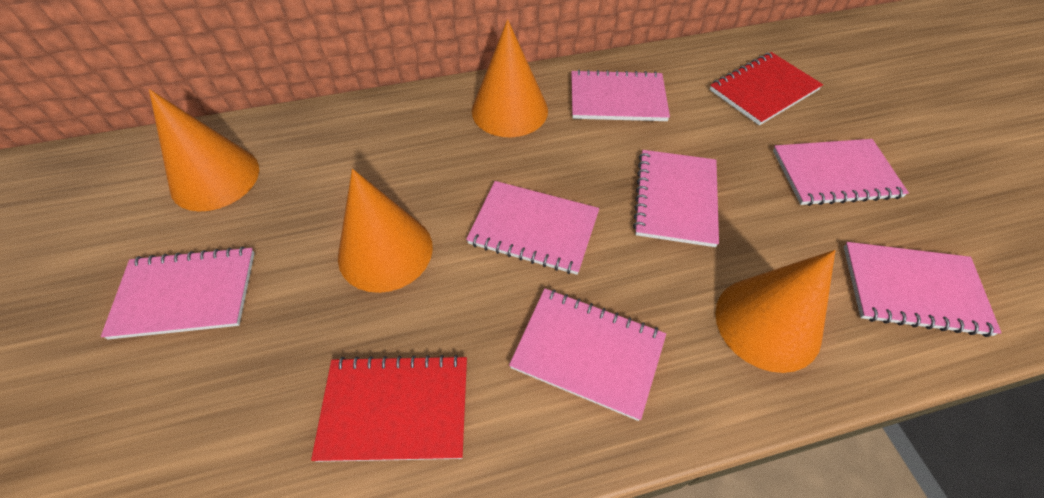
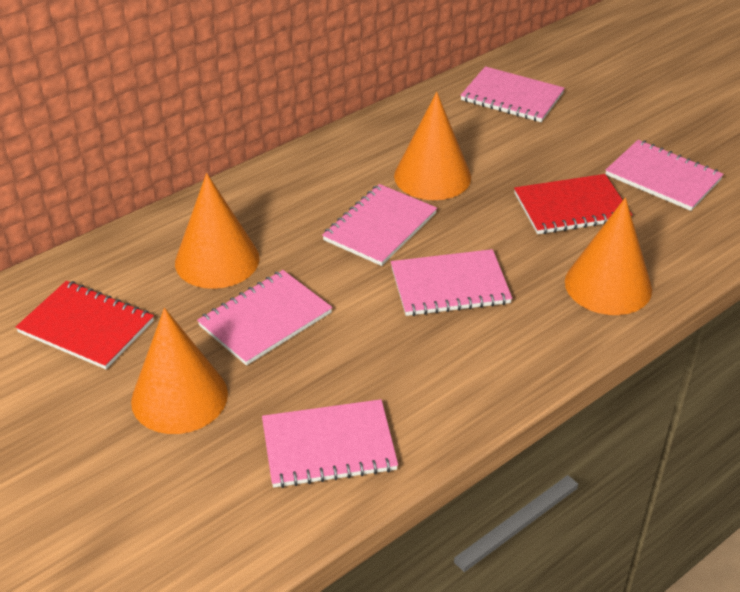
pink notebook: 7 -> 6

